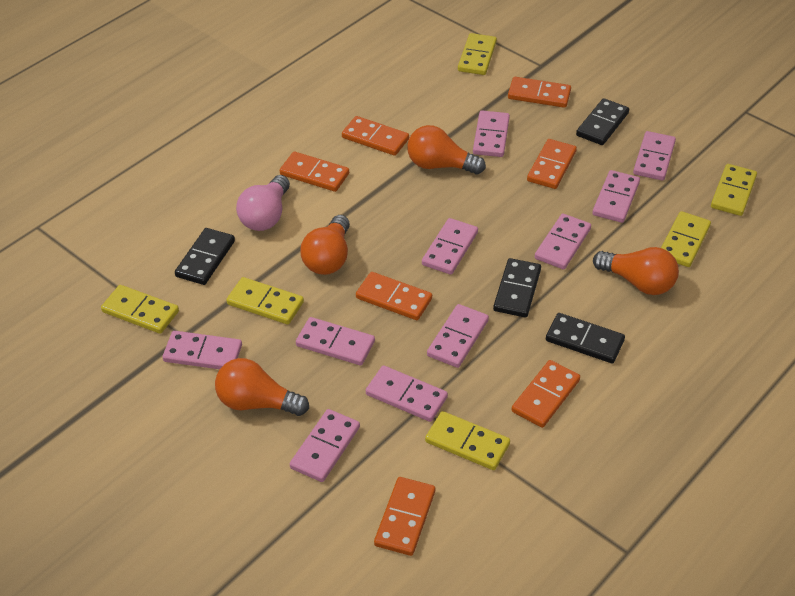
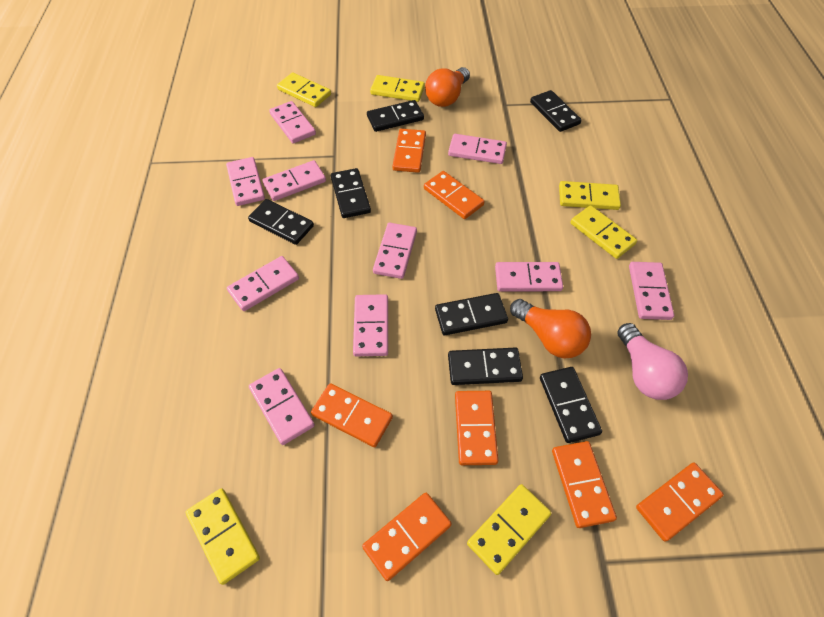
black domino: 4 -> 7
orange light bulb: 4 -> 2

